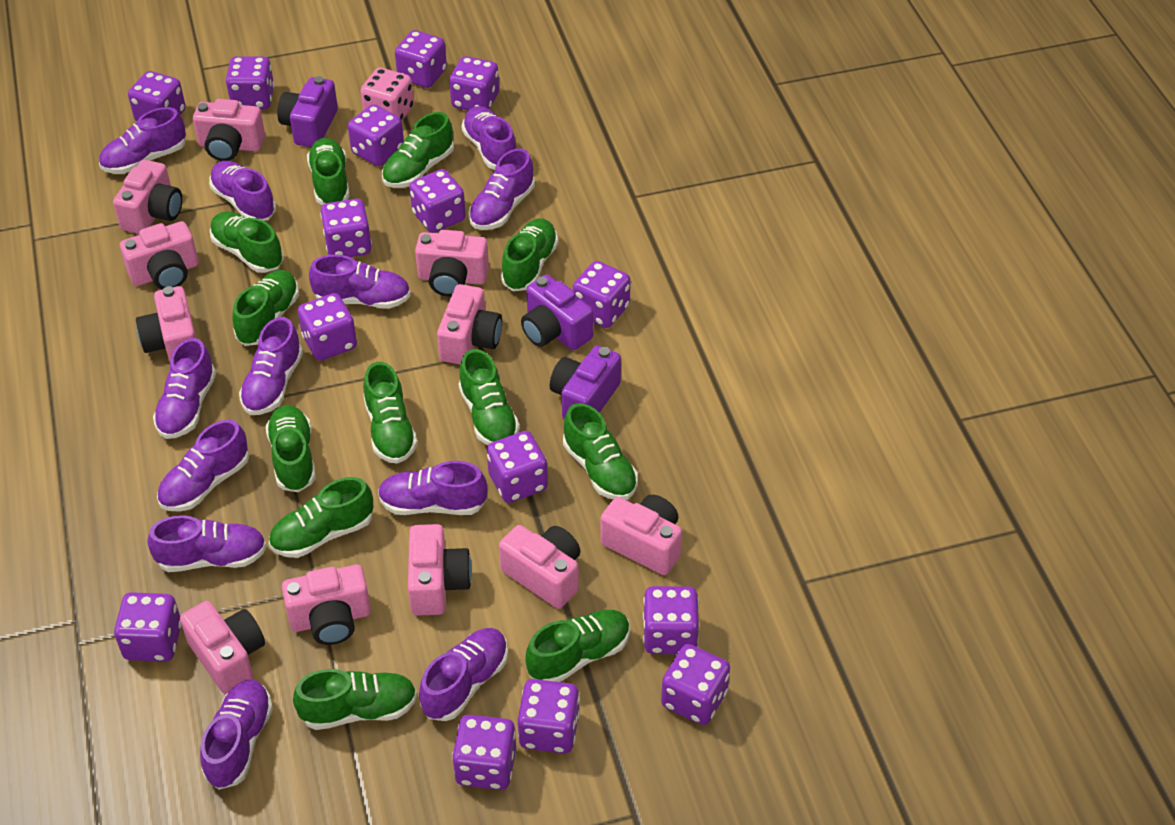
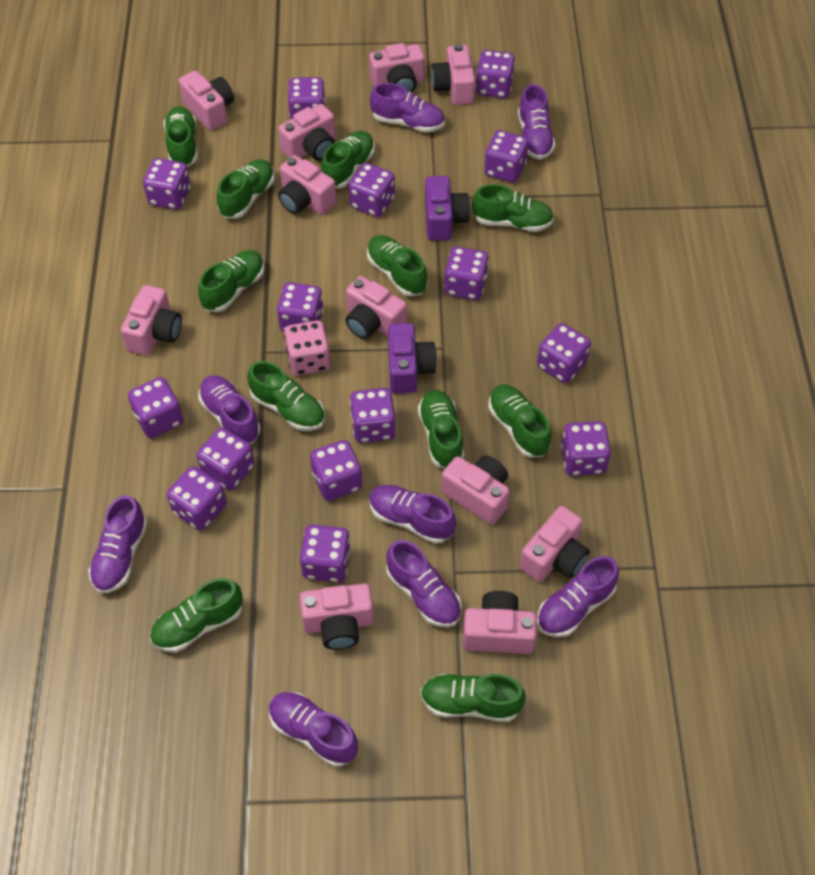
green shoe: 12 -> 11
purple camera: 3 -> 2
purple shoe: 12 -> 8

